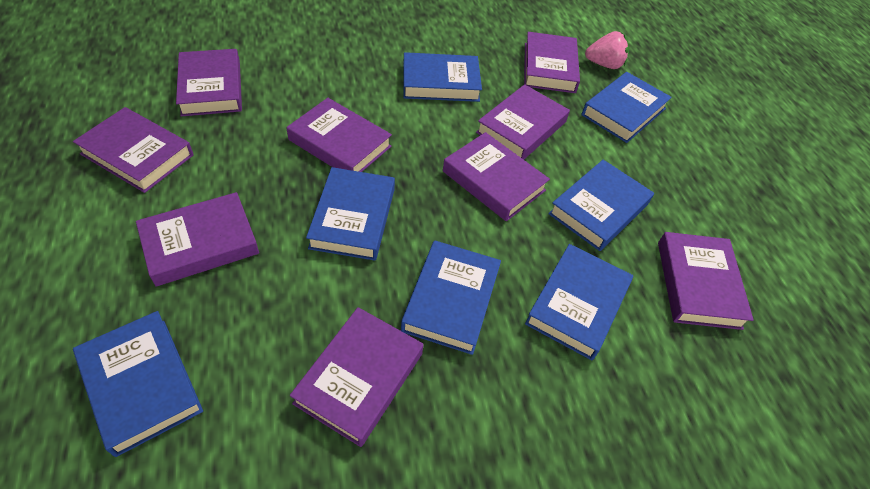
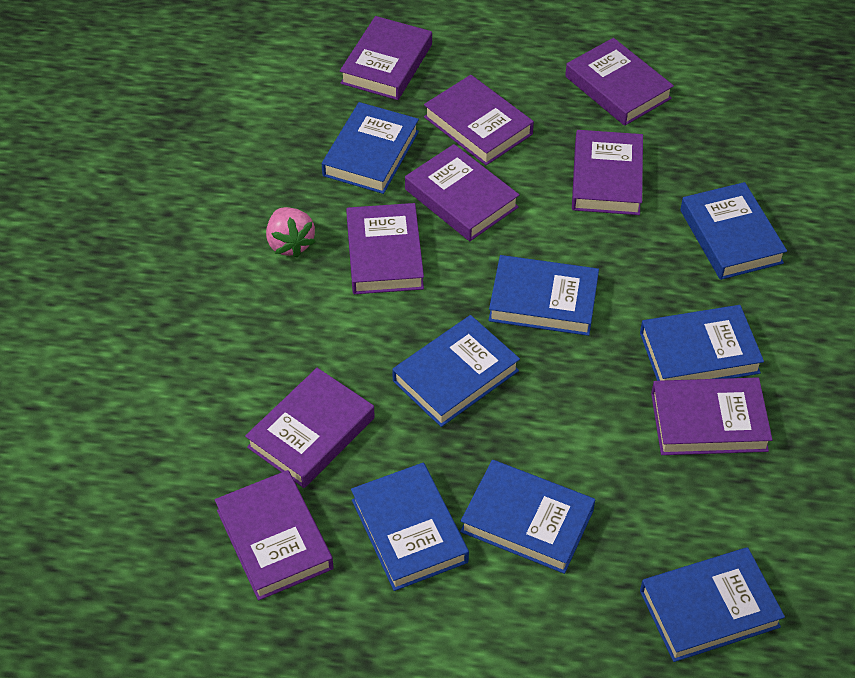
blue book: 7 -> 8

